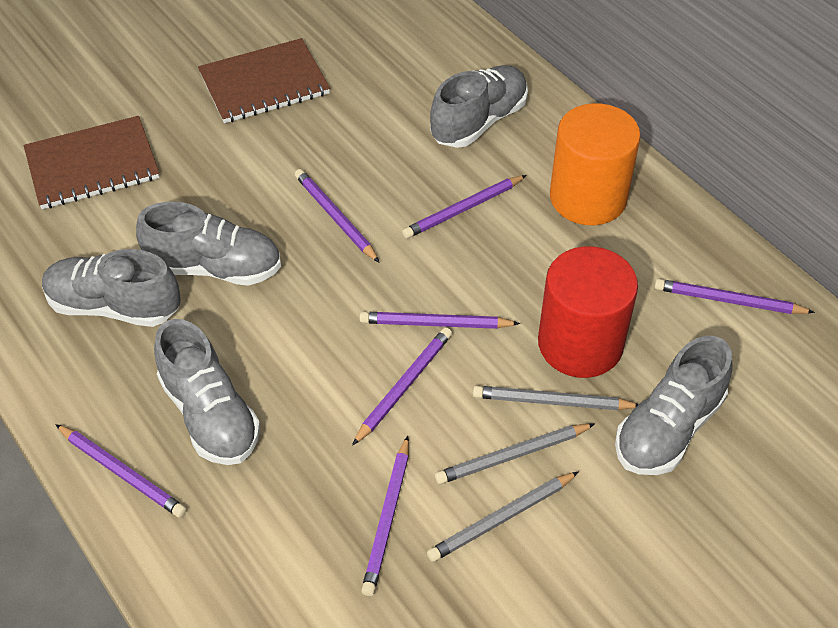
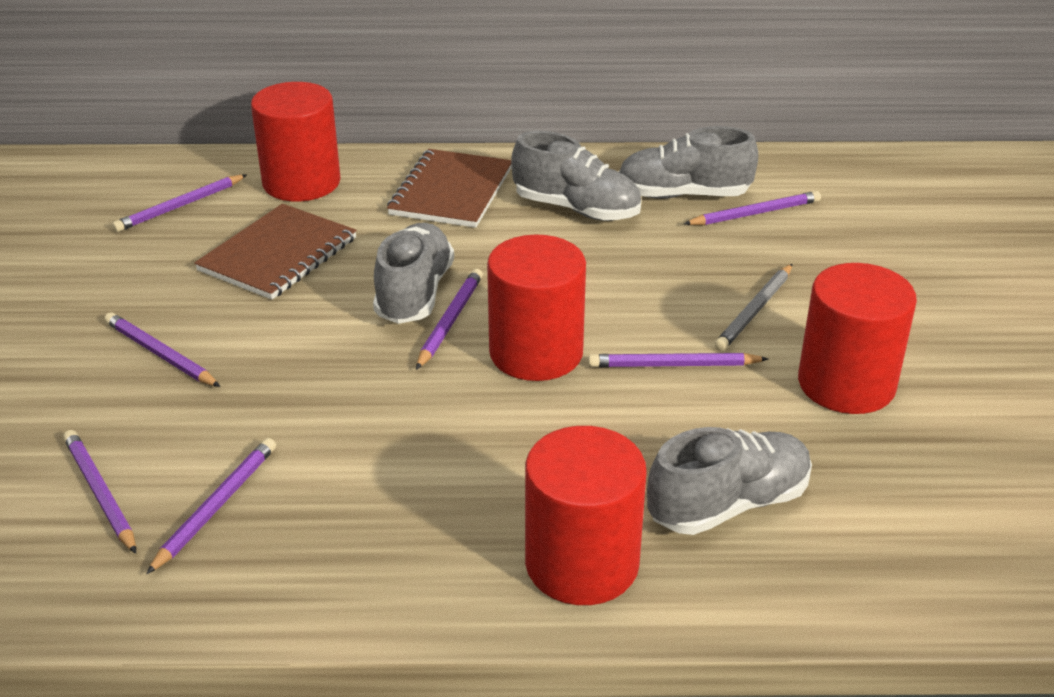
grey pencil: 3 -> 1
grey shoe: 5 -> 4
orange cylinder: 1 -> 0
red cylinder: 1 -> 4

